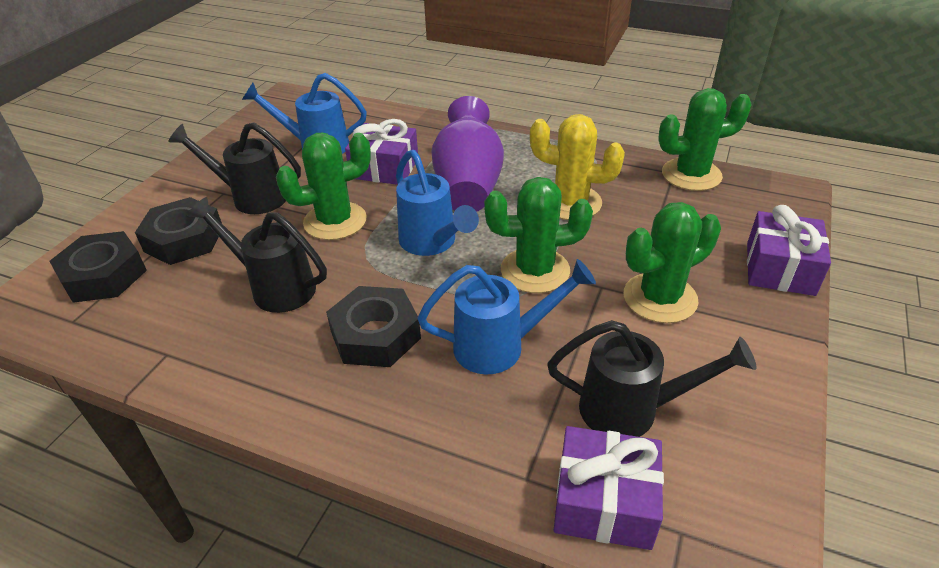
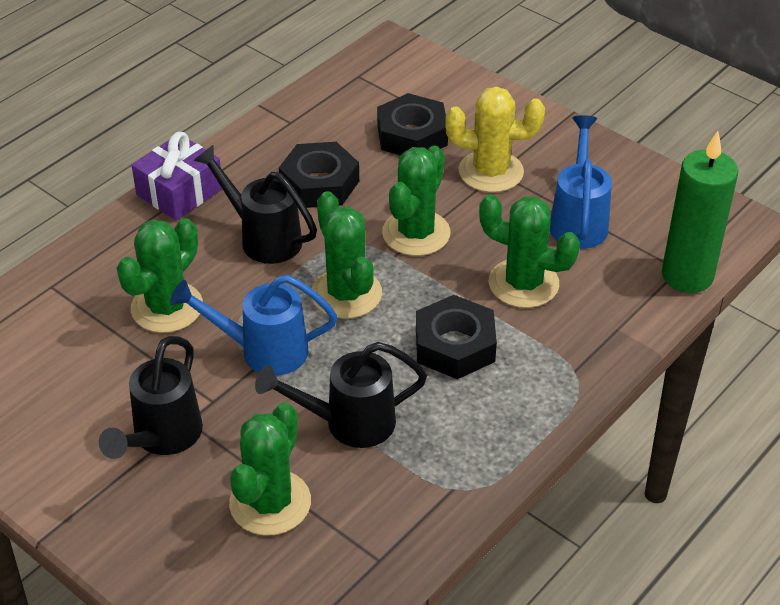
blue watering can: 3 -> 2
green cactus: 4 -> 5
green candle: 0 -> 1
purple gift: 3 -> 1
purple vase: 1 -> 0

